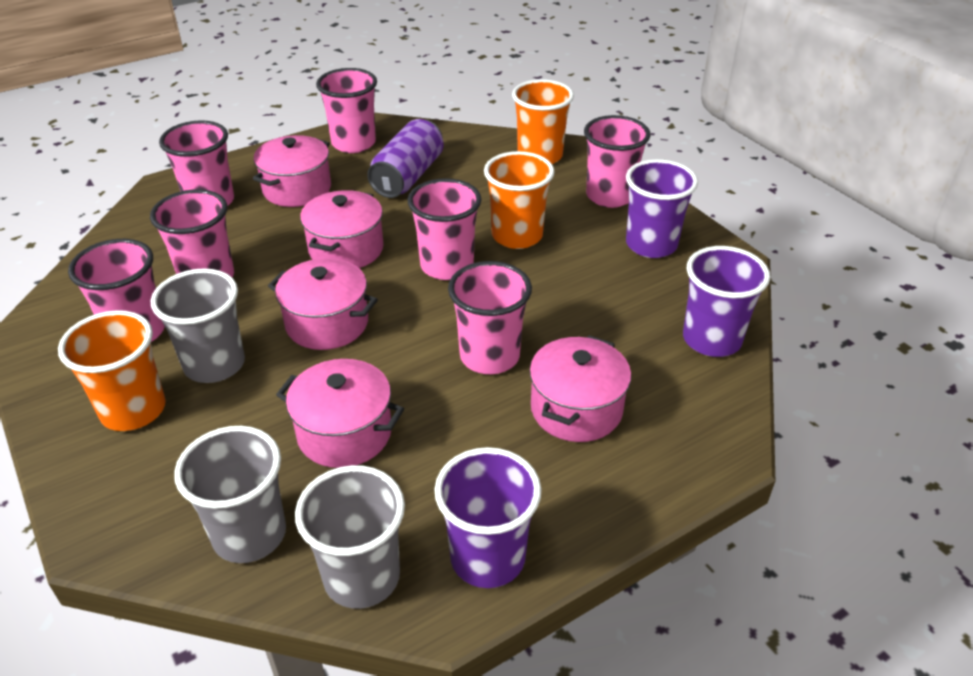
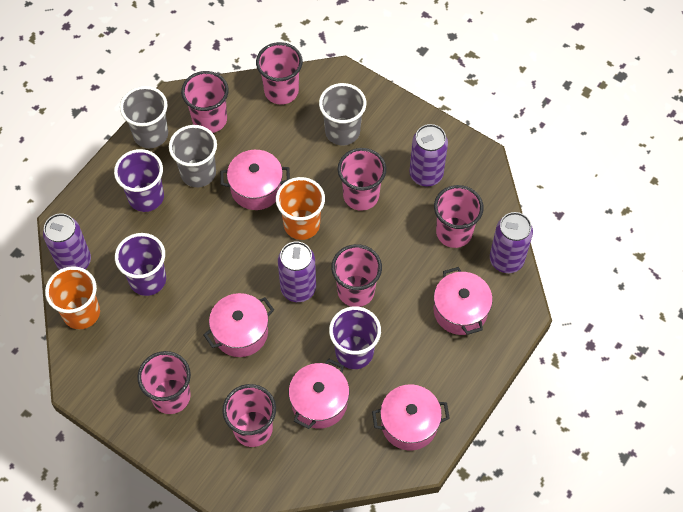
orange cup: 3 -> 2
purple can: 1 -> 4

